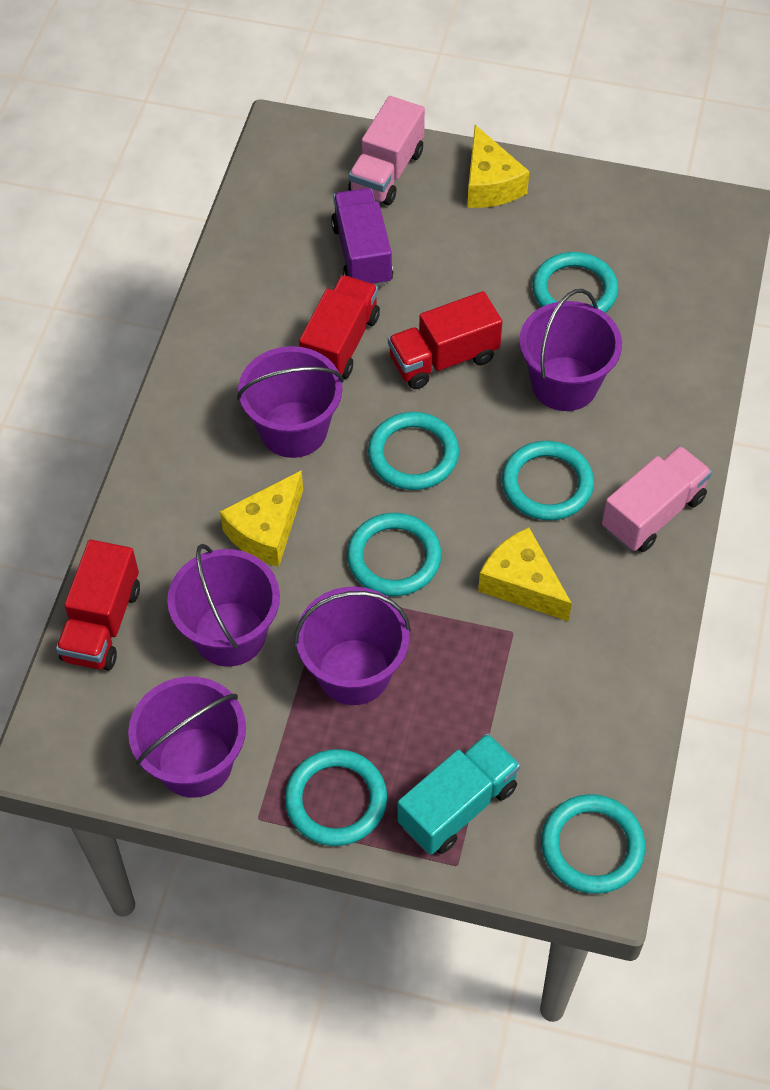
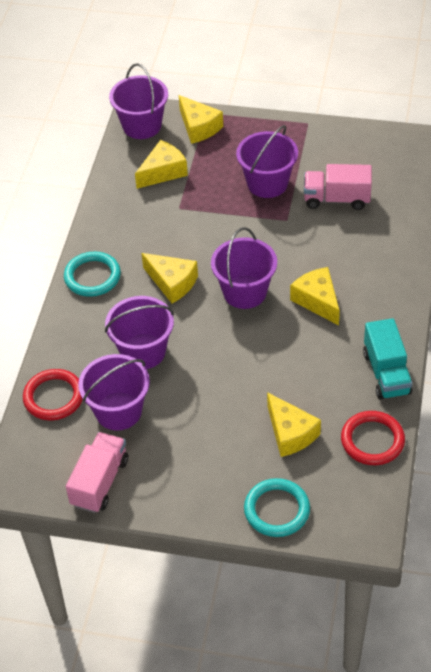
purple truck: 1 -> 0
red ring: 0 -> 2
red truck: 3 -> 0
turquoise ring: 6 -> 2
yellow cheese: 3 -> 5

